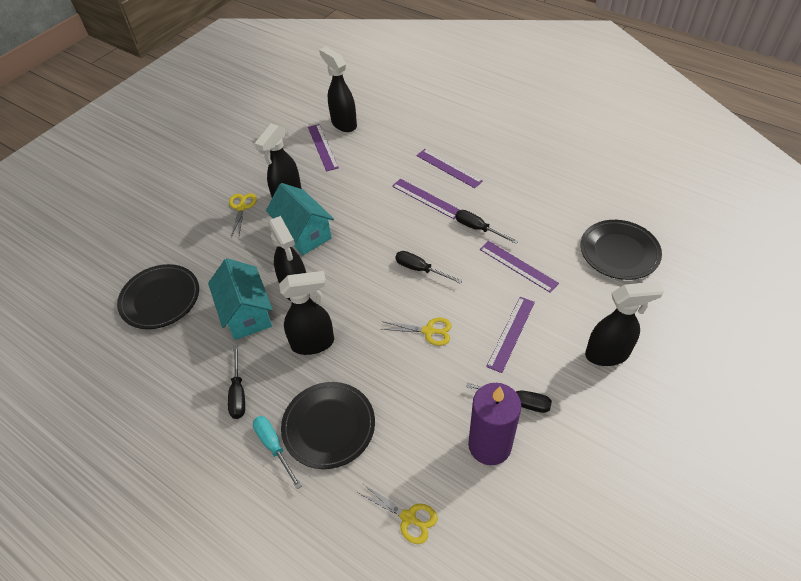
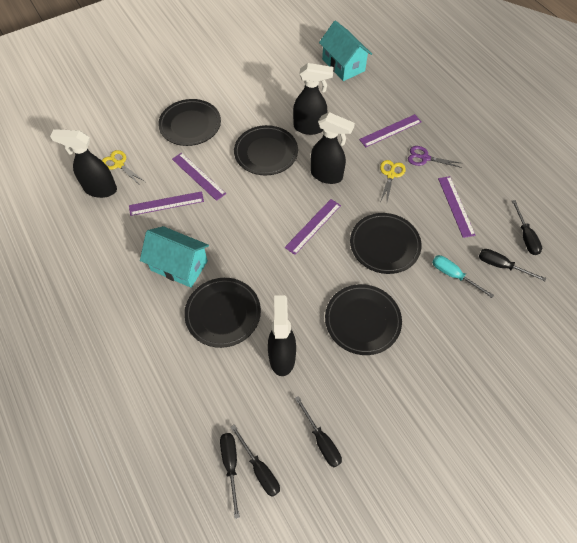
black plate: 3 -> 5
black screwdriver: 4 -> 5
black spray bottle: 5 -> 4
purple candle: 1 -> 0
purple scissors: 0 -> 1
yellow scissors: 3 -> 2

